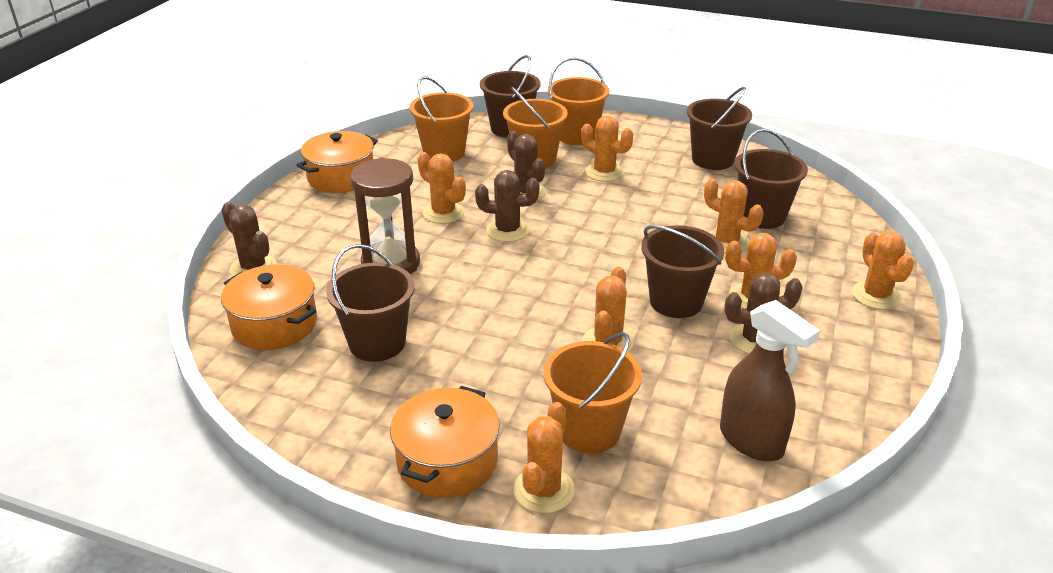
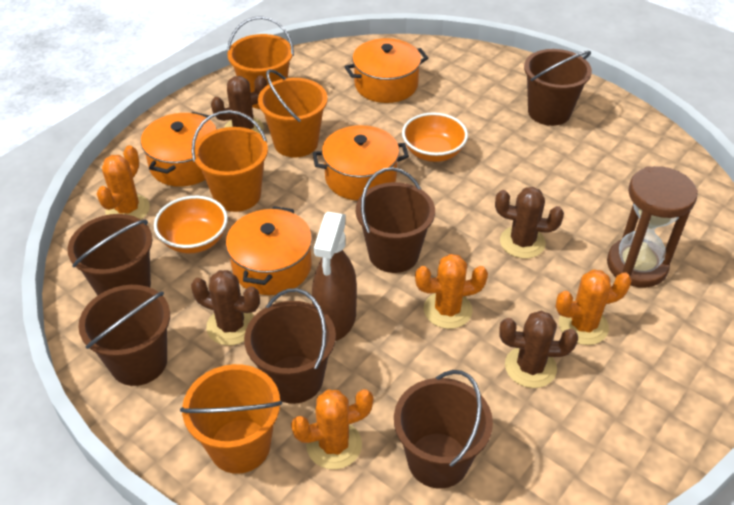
brown bucket: 5 -> 6
orange bowl: 0 -> 2
orange cactus: 7 -> 4
orange pot: 3 -> 4

